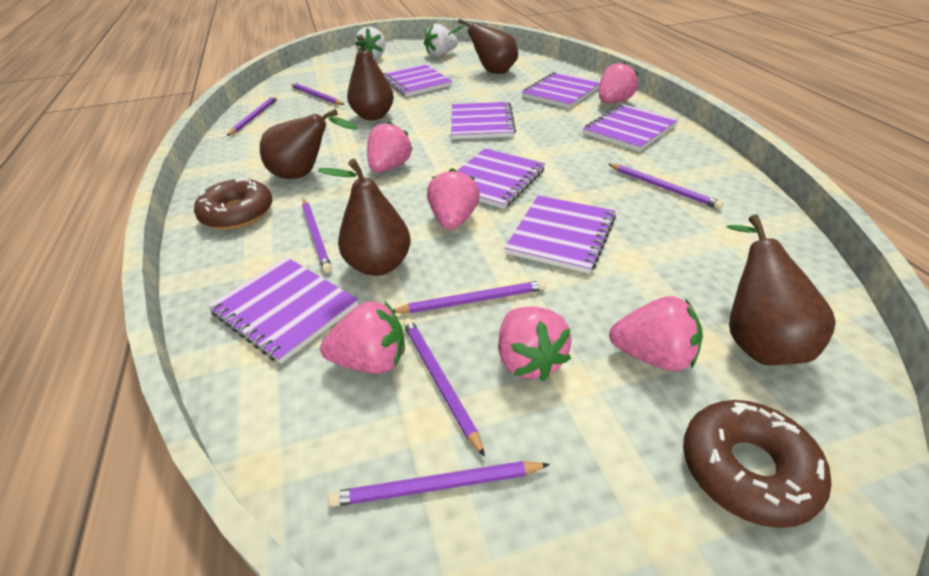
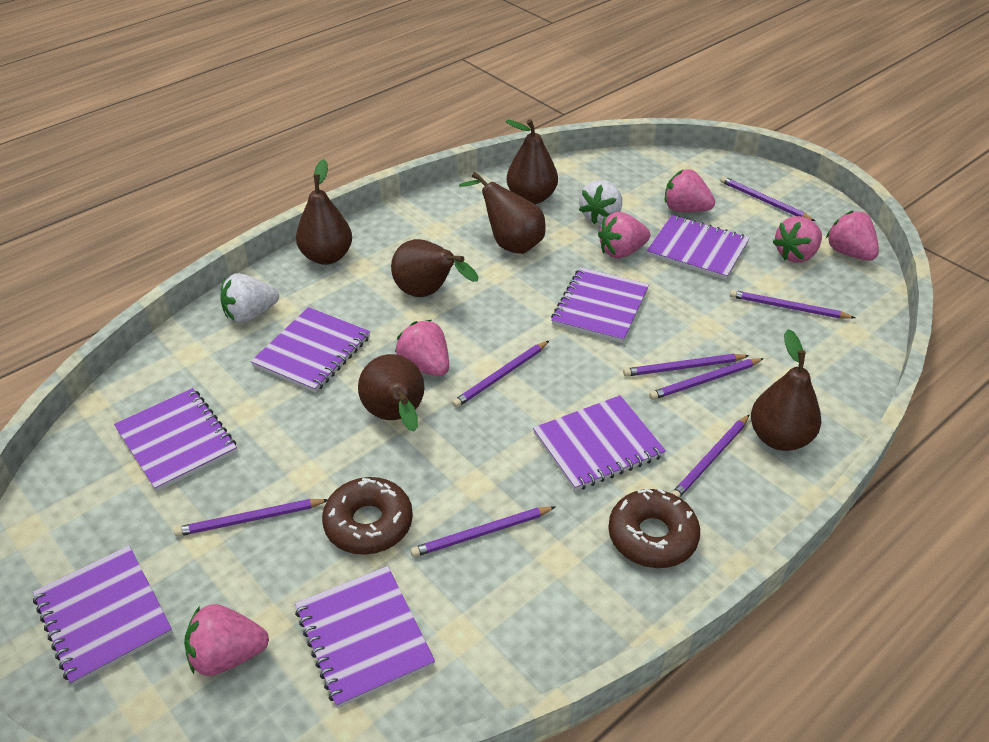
brown pear: 5 -> 6
purple pencil: 7 -> 8

